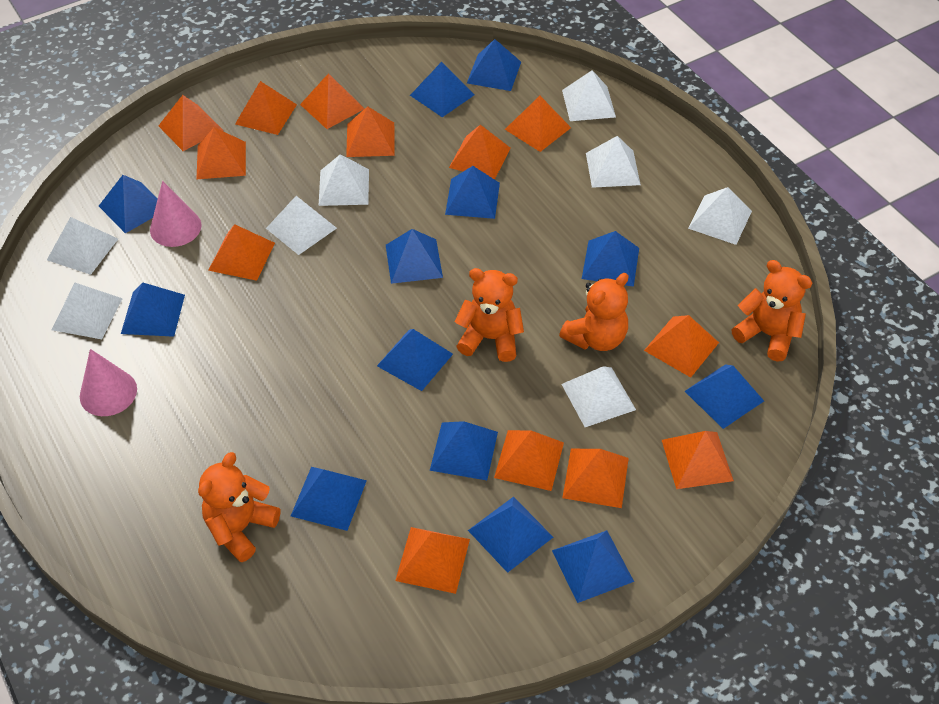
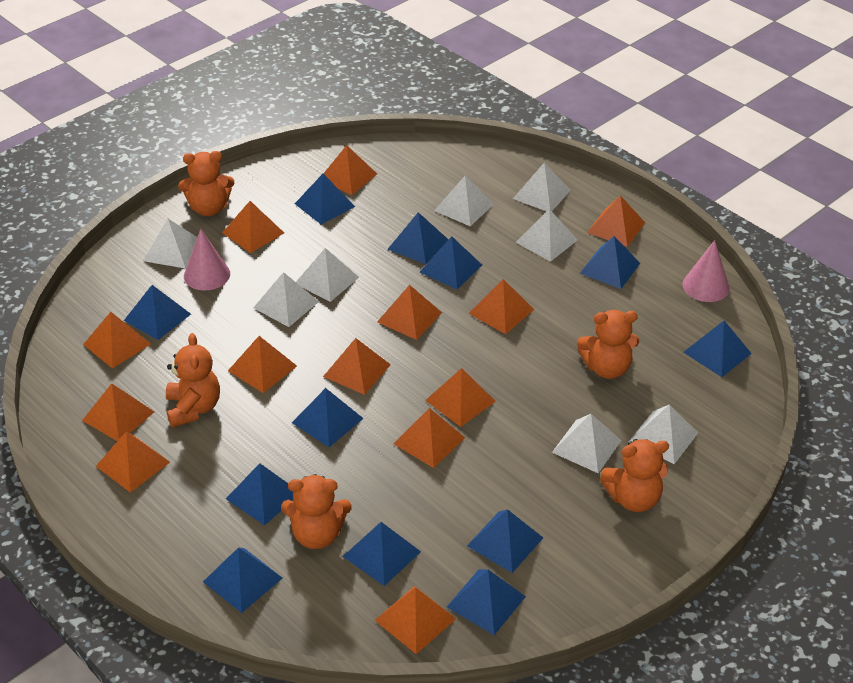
blue pyramid: 13 -> 12
orange teddy bear: 4 -> 5

